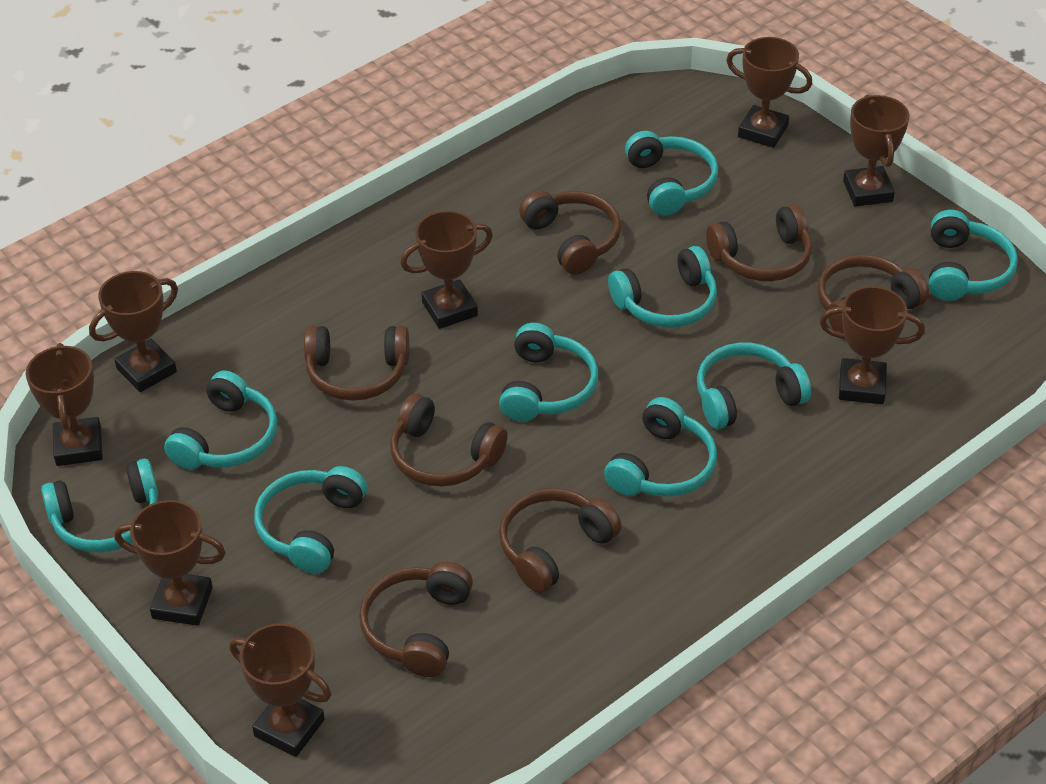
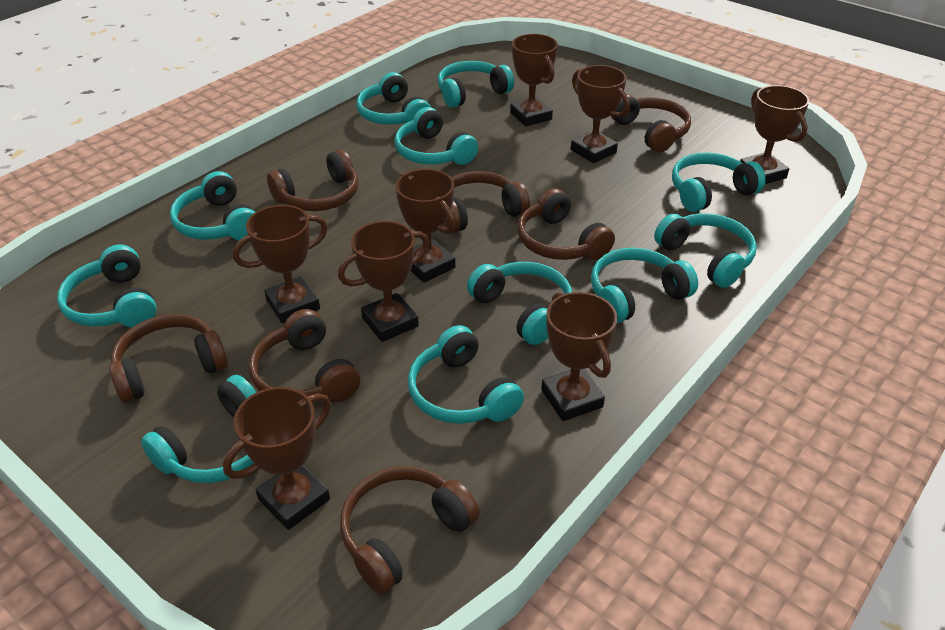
turquoise headphones: 9 -> 11

